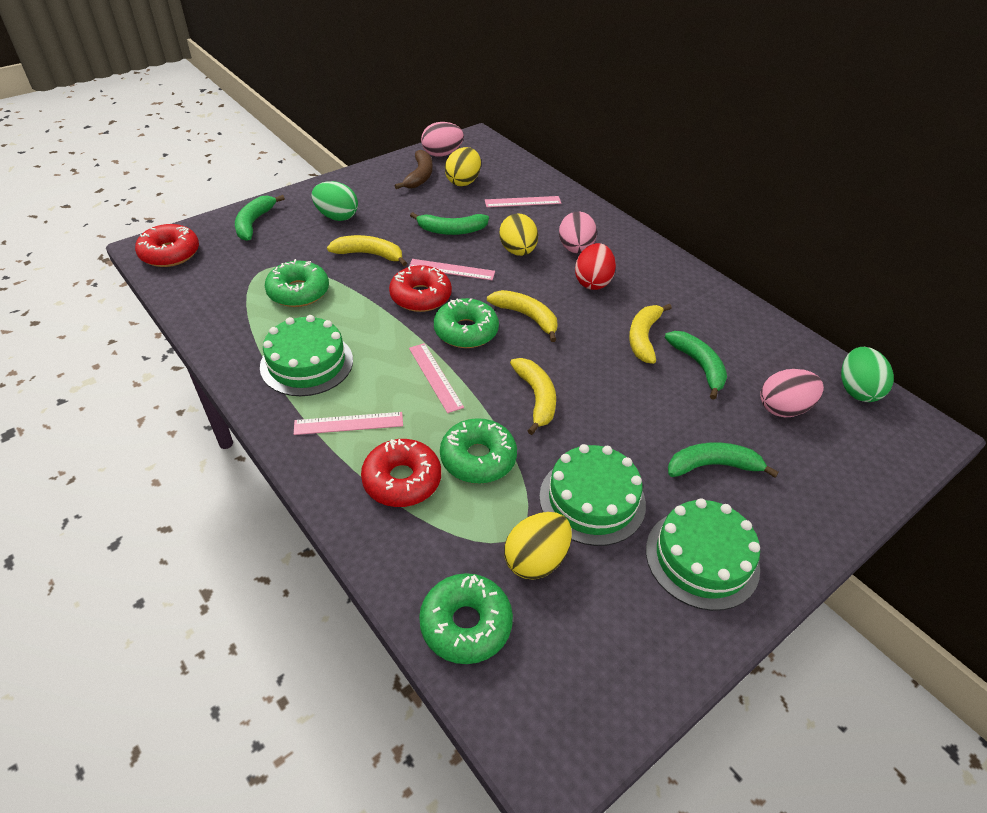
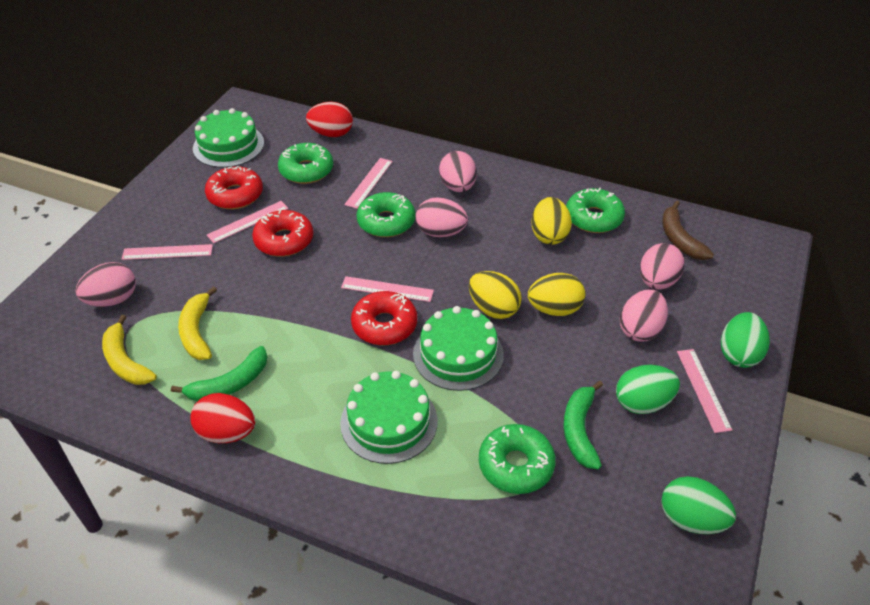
green banana: 4 -> 2
green egg: 2 -> 3
pink egg: 3 -> 5
pink ruler: 4 -> 5
red egg: 1 -> 2
yellow banana: 4 -> 2

